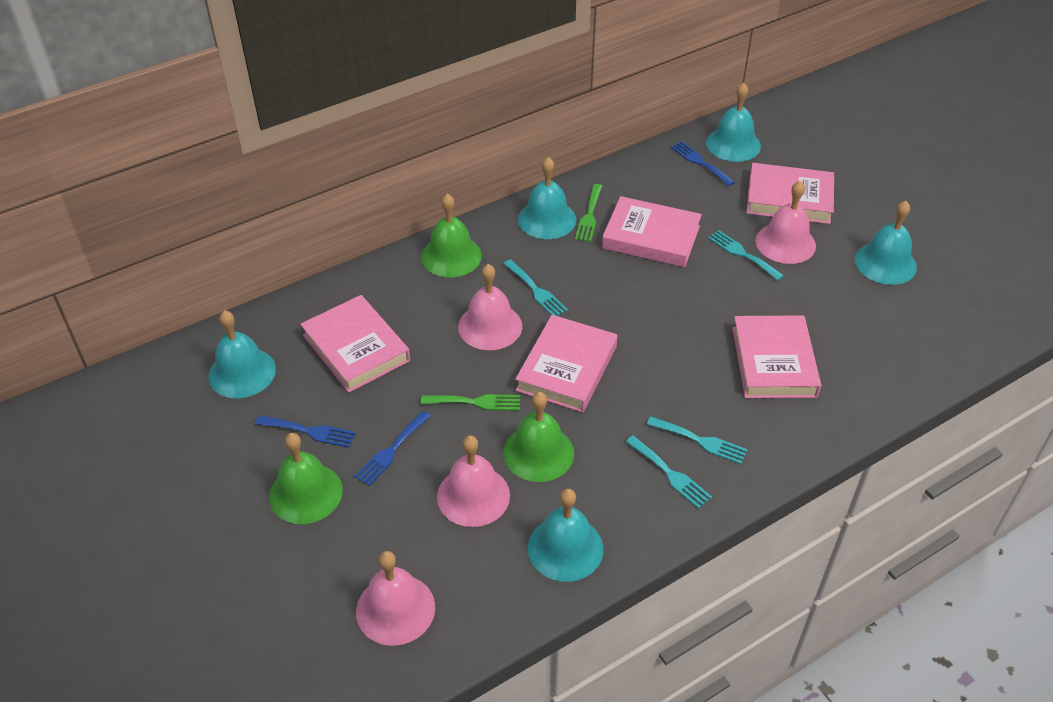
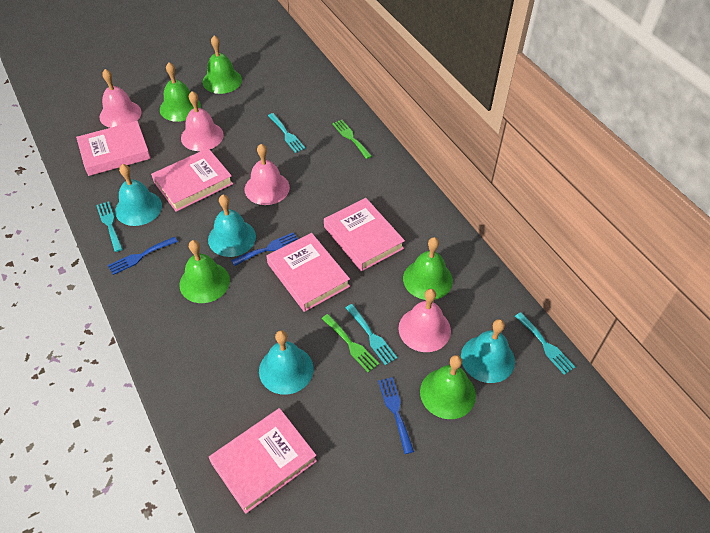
green bell: 3 -> 5
turquoise bell: 5 -> 4

